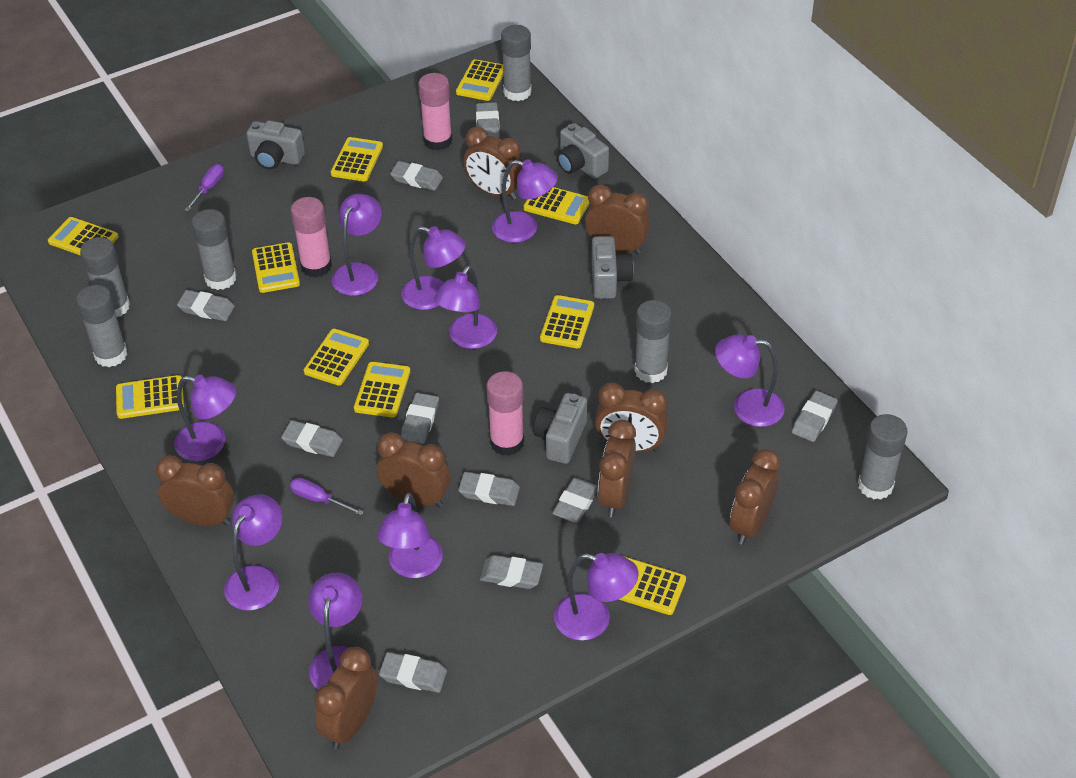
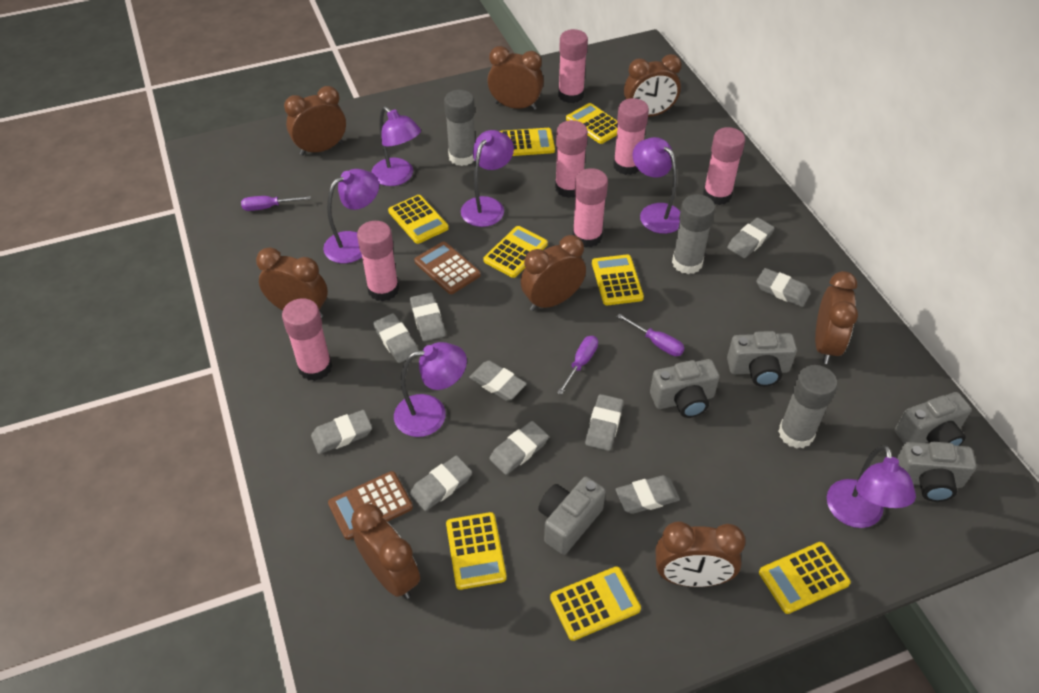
brown calculator: 0 -> 2
grey camera: 4 -> 5
grey glue stick: 6 -> 3
pink glue stick: 3 -> 7
purple lamp: 10 -> 6
purple screwdriver: 2 -> 3
yellow calculator: 10 -> 8

